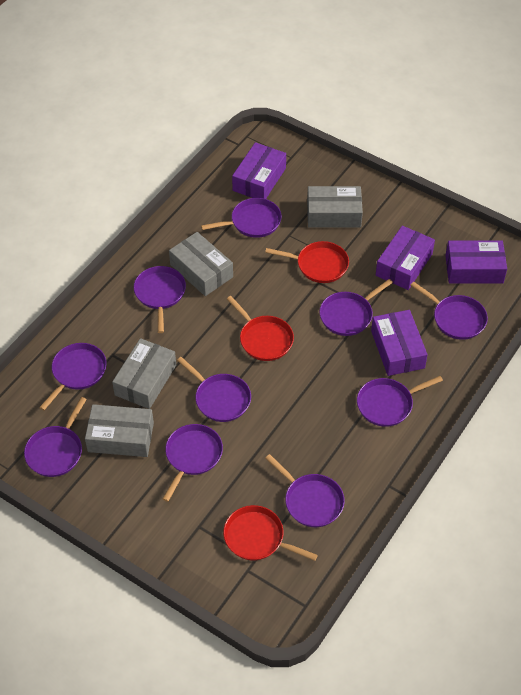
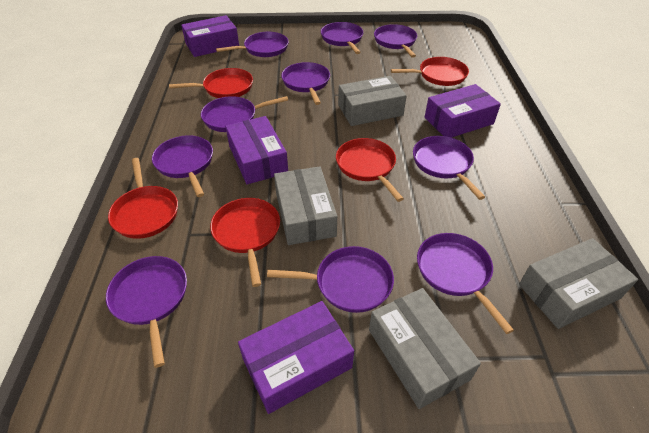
red pan: 3 -> 5

